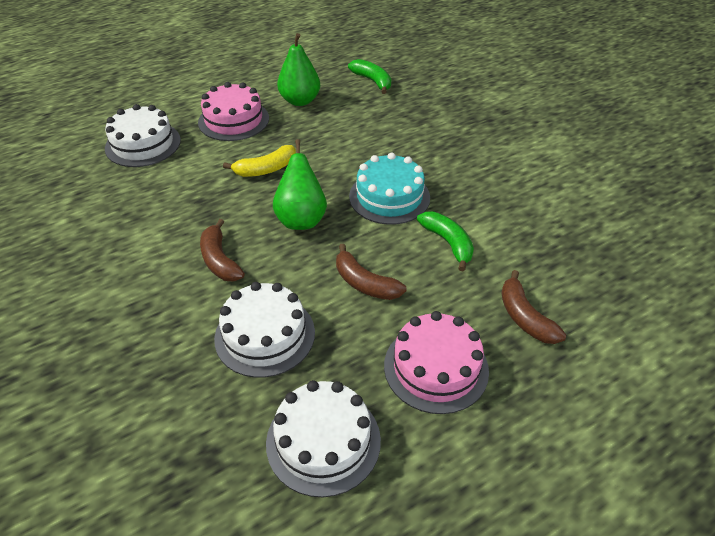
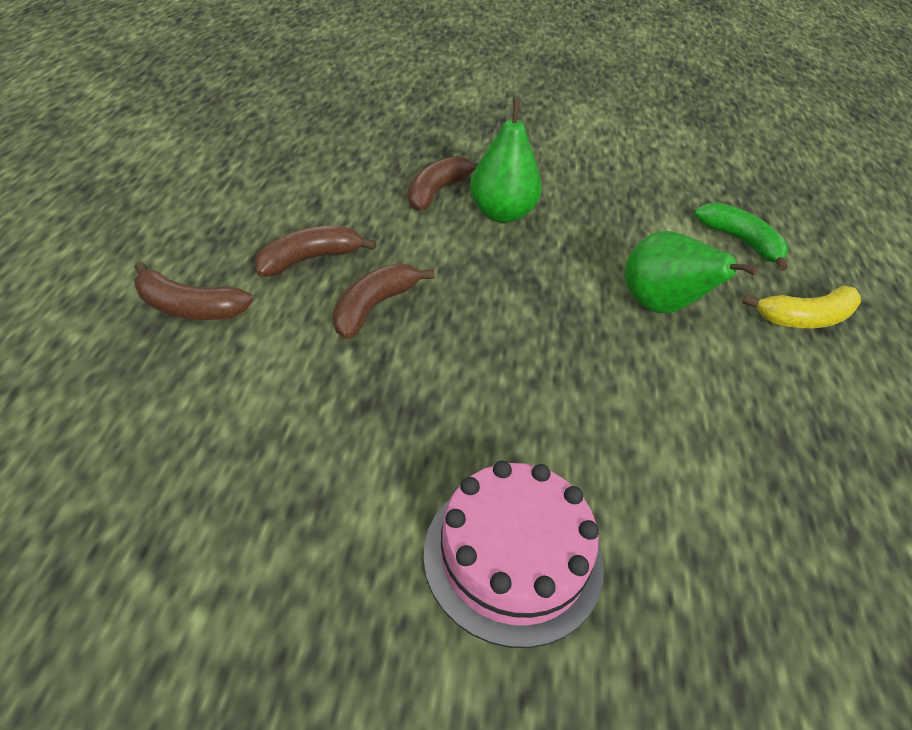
brown banana: 3 -> 4
green banana: 2 -> 1
pink cake: 2 -> 1
turquoise cake: 1 -> 0
white cake: 3 -> 0

